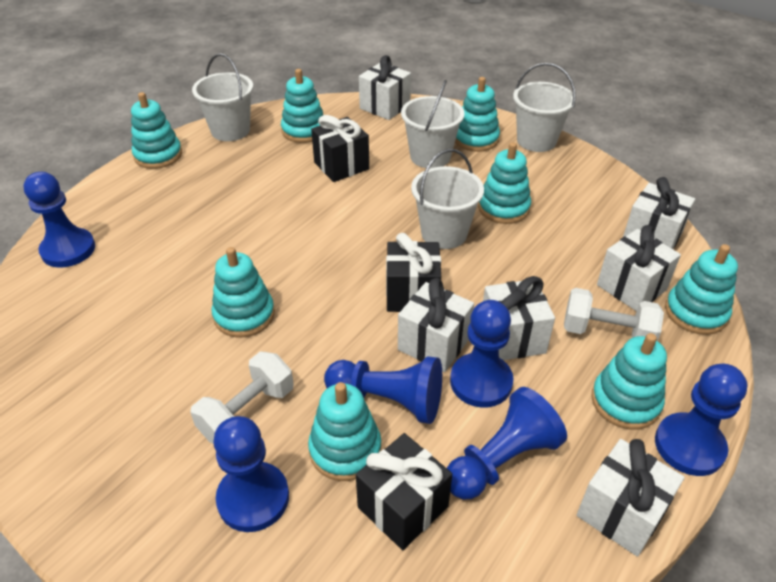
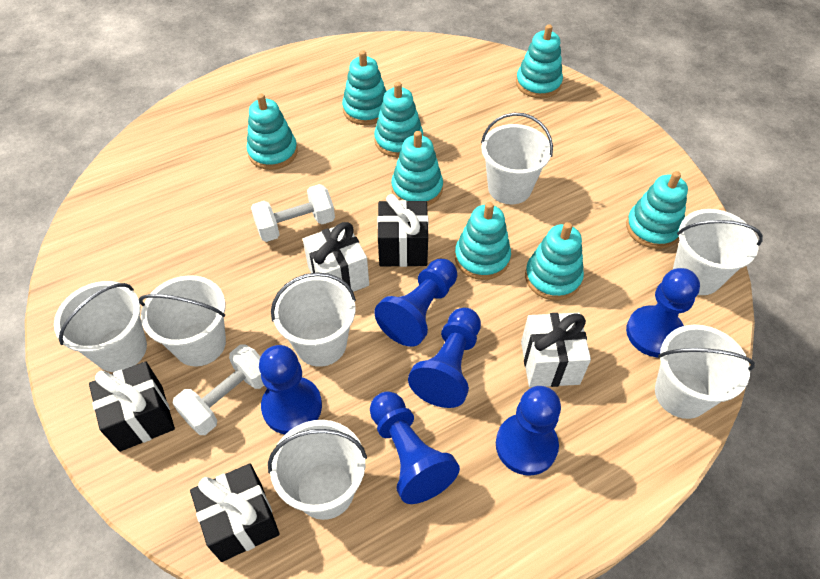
white bucket: 4 -> 7
white gift: 6 -> 2

